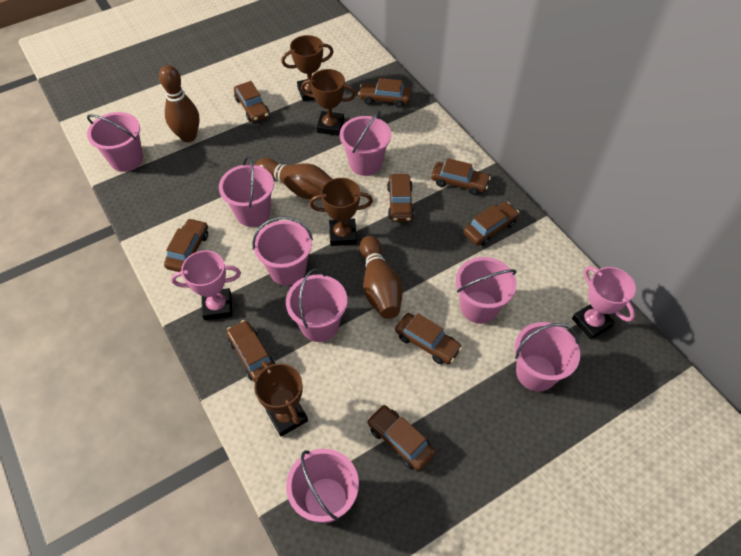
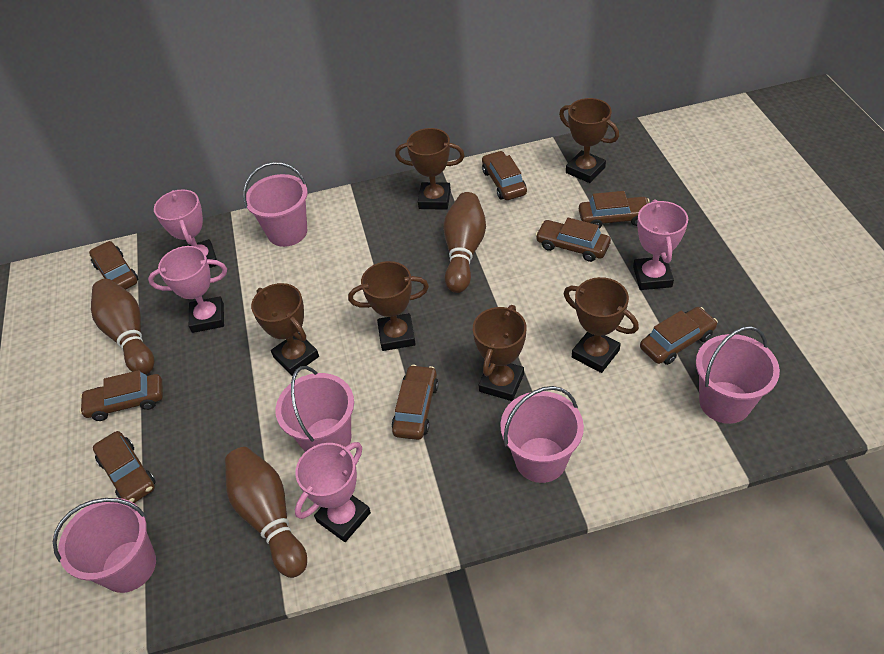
brown car: 9 -> 8
brown trophy: 4 -> 6
pink bucket: 8 -> 5
pink trophy: 2 -> 4

